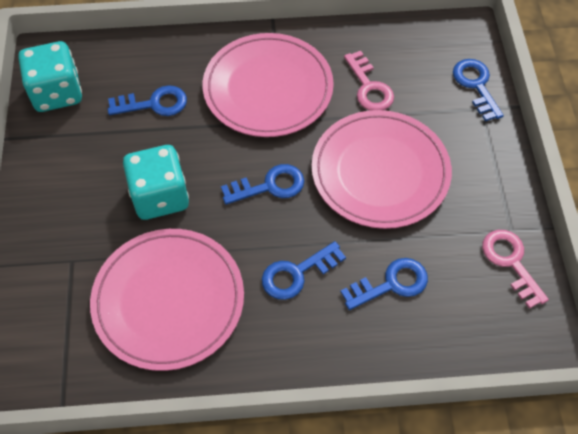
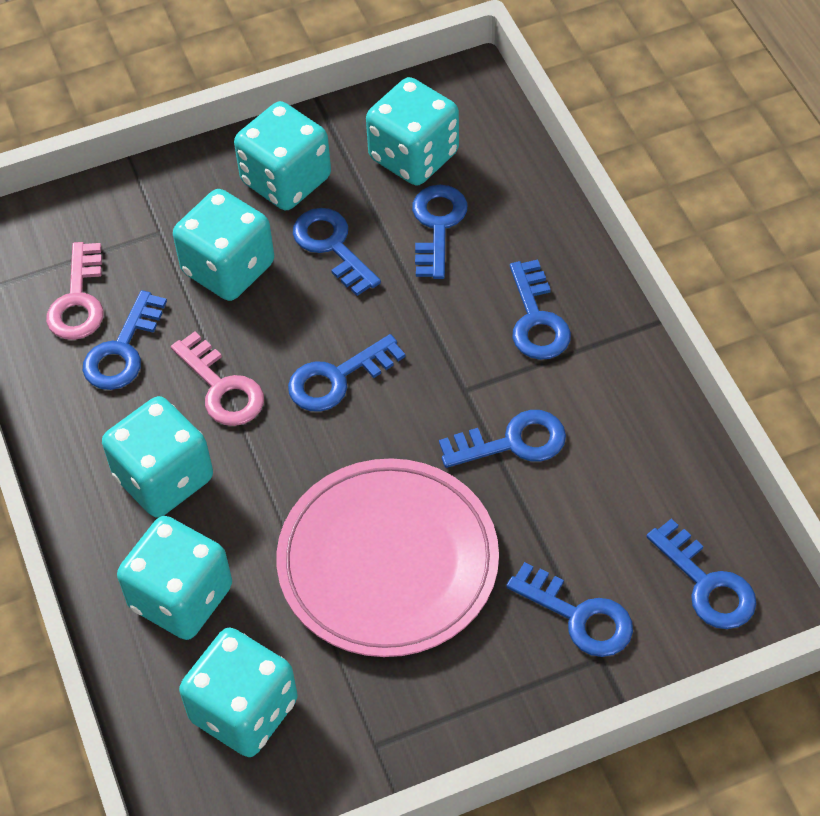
blue key: 5 -> 8
pink plate: 3 -> 1
turquoise dice: 2 -> 6

